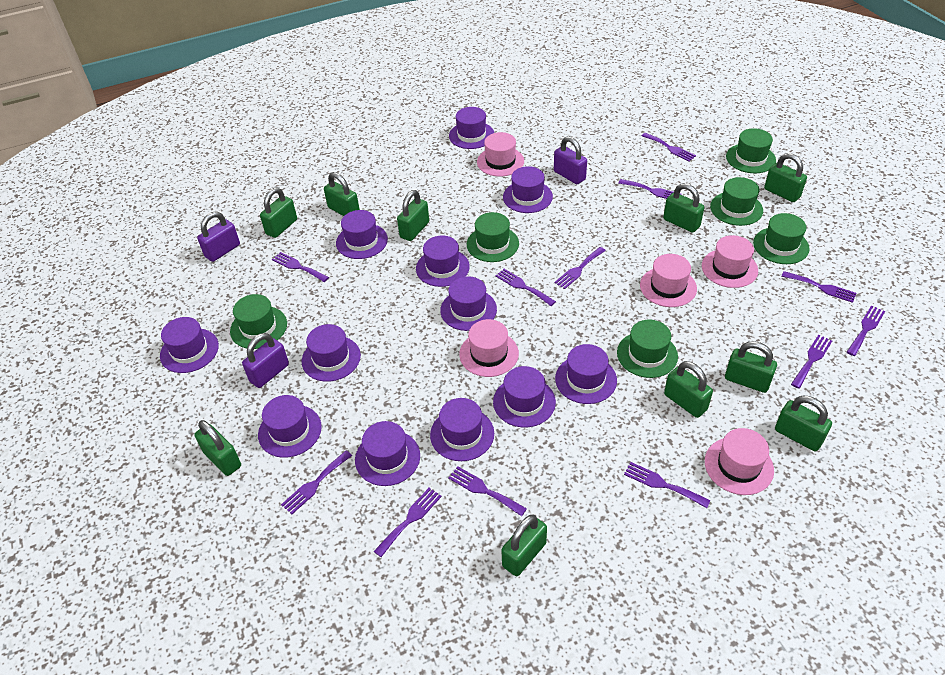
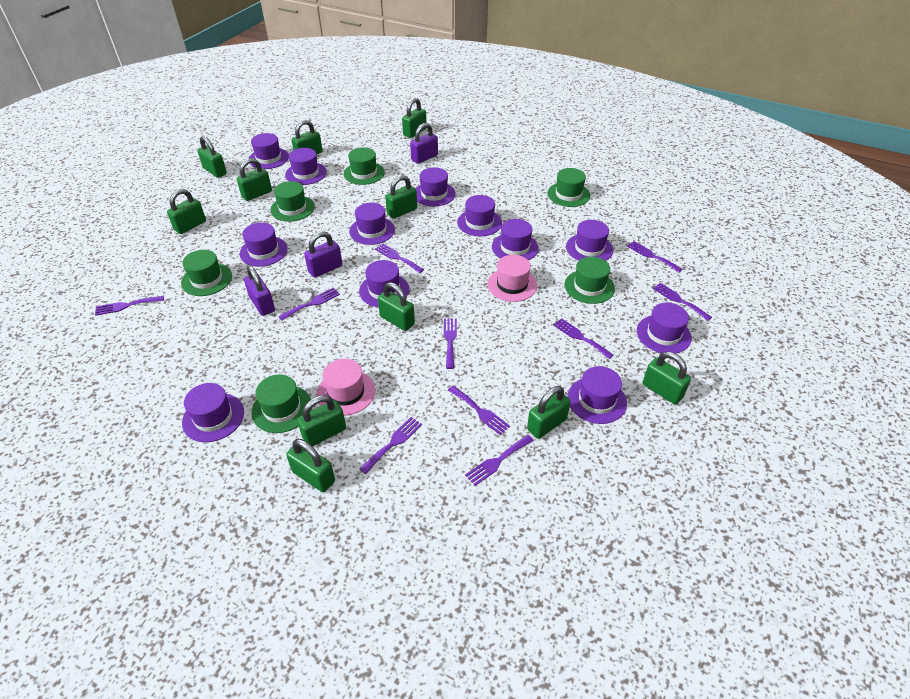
green padlock: 10 -> 11
pink hat: 5 -> 2
purple fork: 12 -> 10

